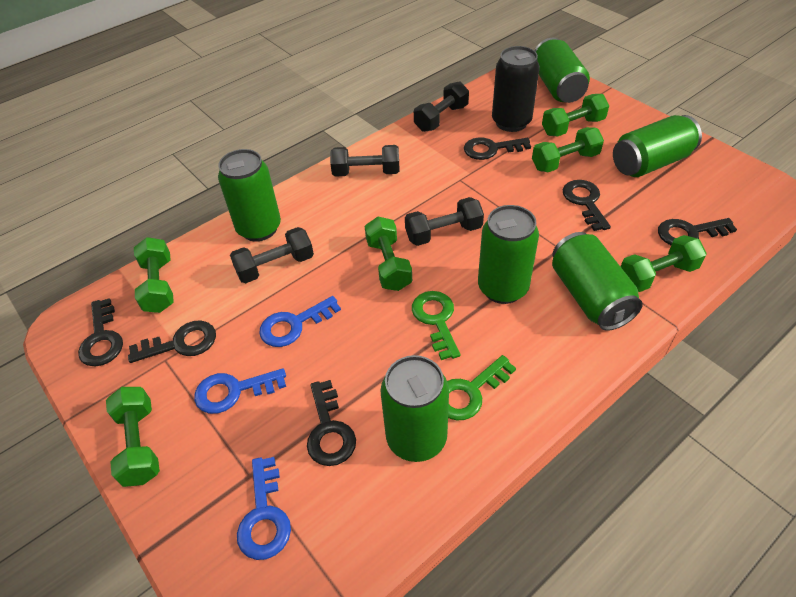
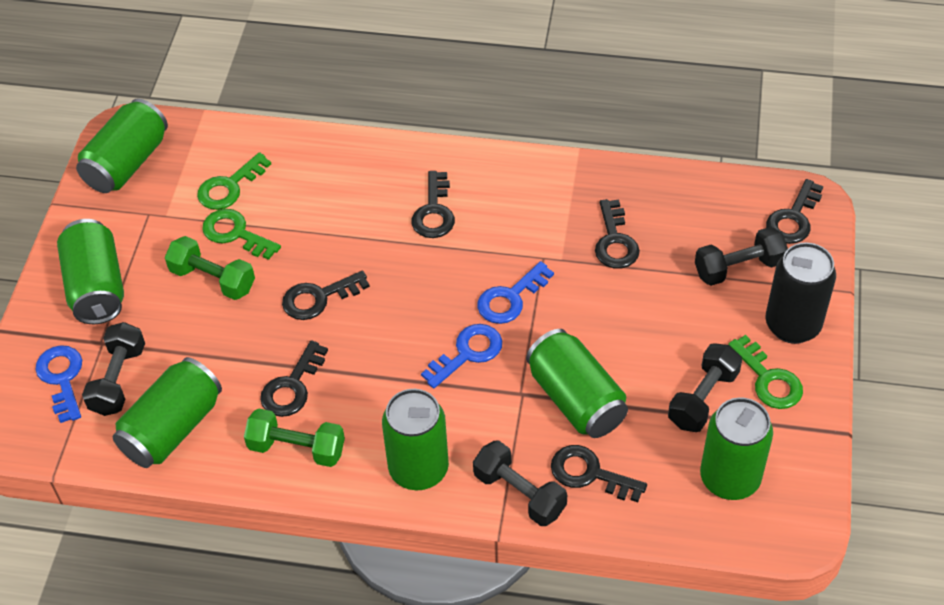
green dumbbell: 6 -> 2
green key: 2 -> 3

